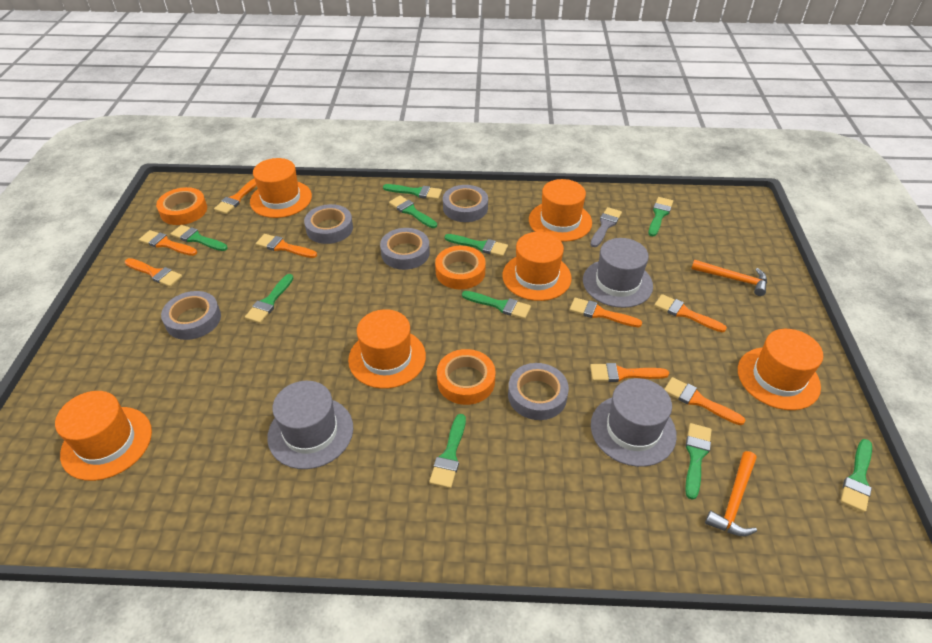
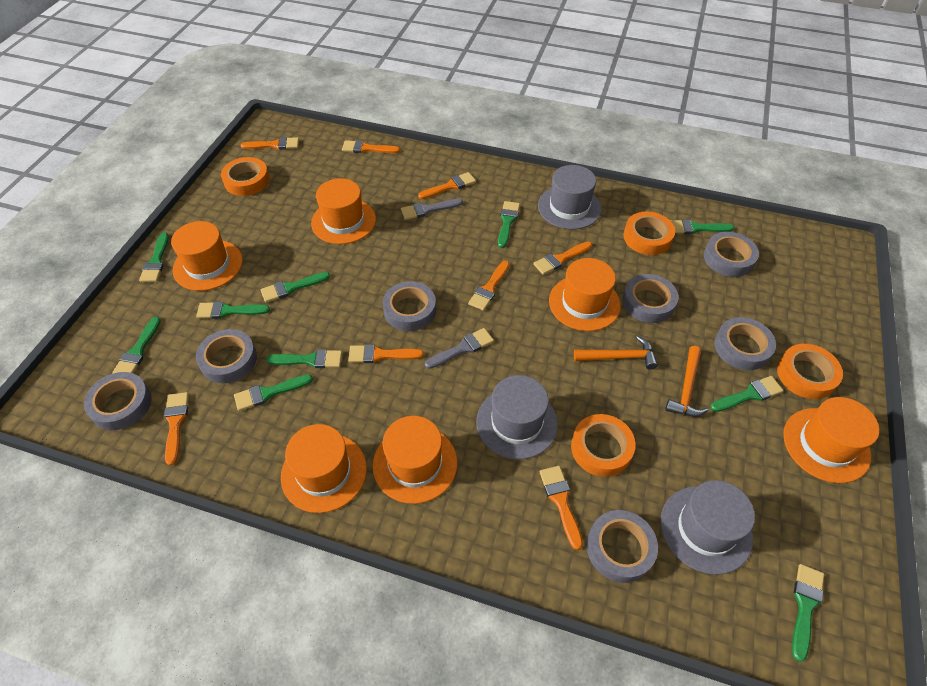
grey brush: 1 -> 2
grey tape: 5 -> 7
orange tape: 3 -> 4

